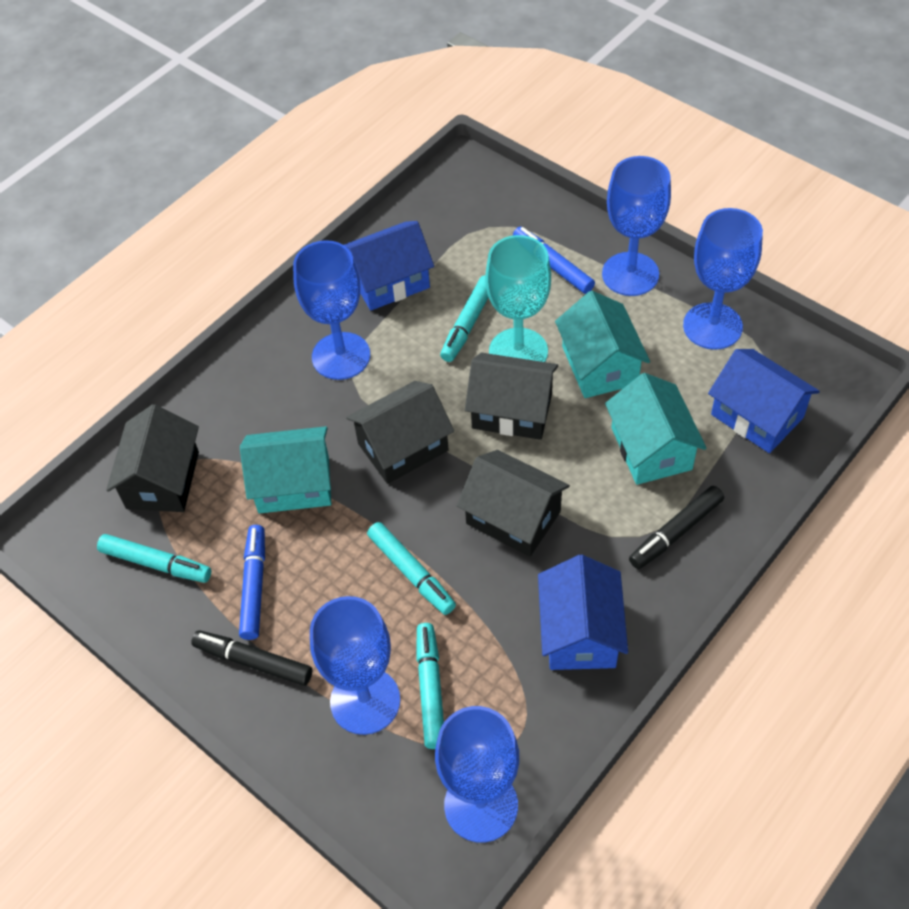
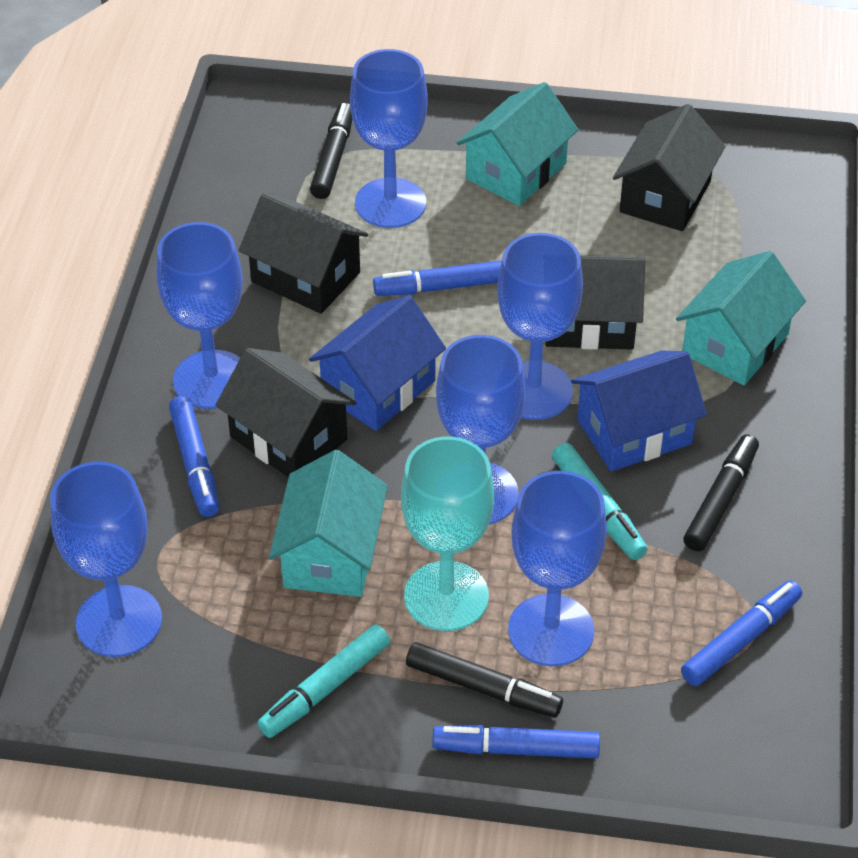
black marker: 2 -> 3
blue goblet: 5 -> 6
blue house: 3 -> 2
blue marker: 2 -> 4
turquoise marker: 4 -> 2

